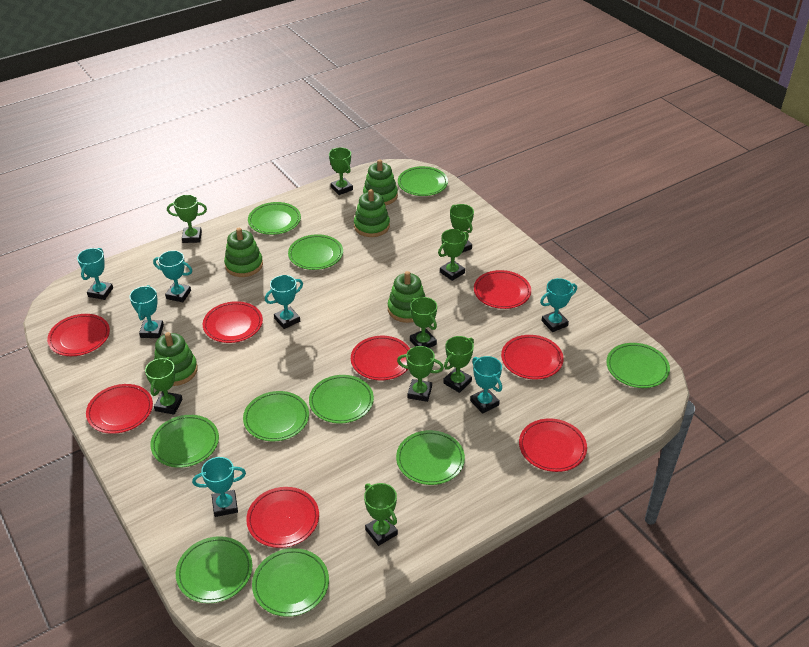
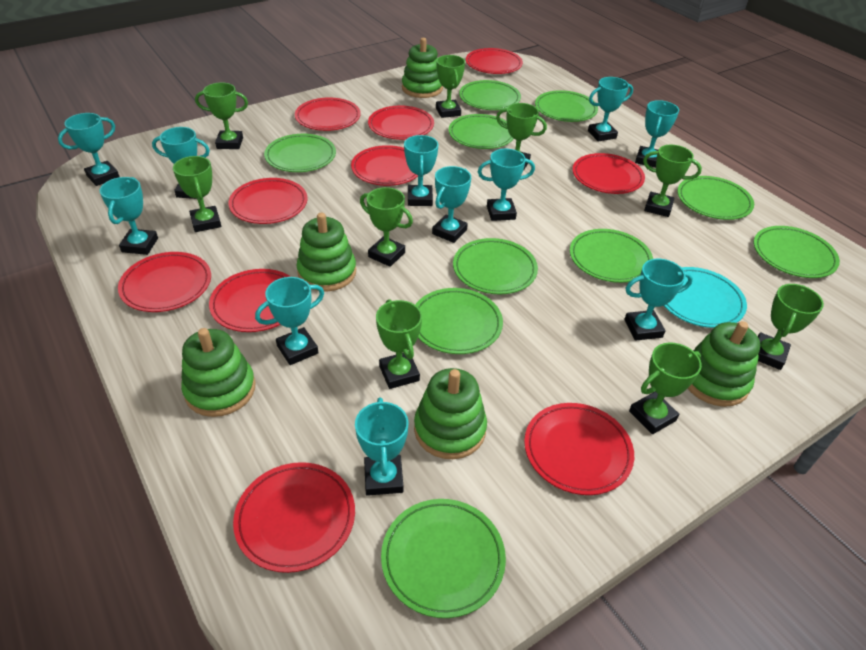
red plate: 8 -> 10
turquoise plate: 0 -> 1
turquoise trophy: 7 -> 11

